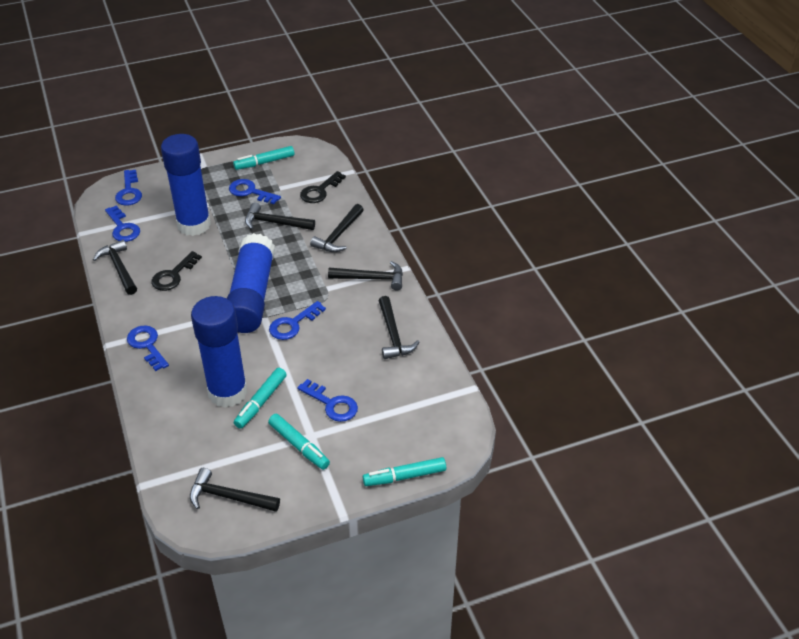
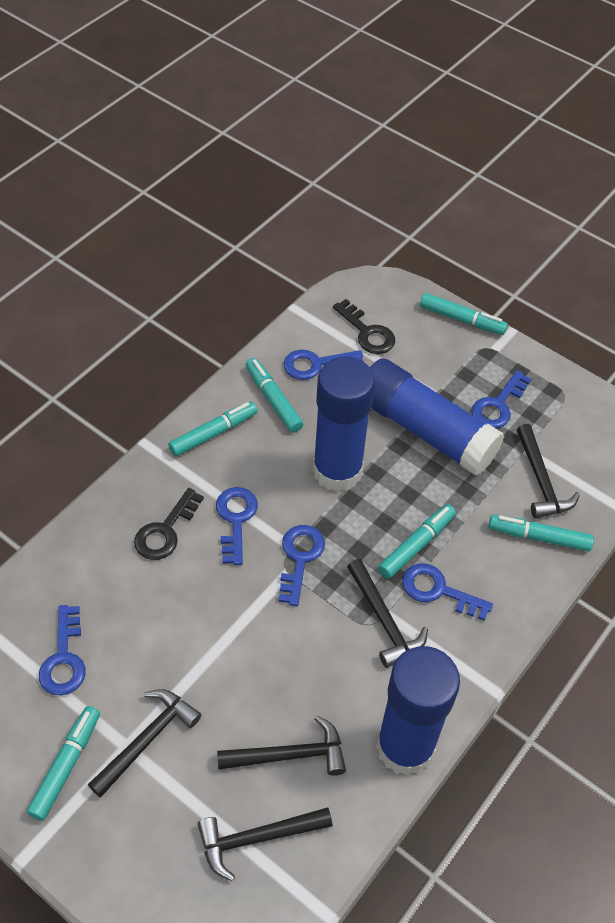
black hammer: 6 -> 5
turquoise marker: 4 -> 6

